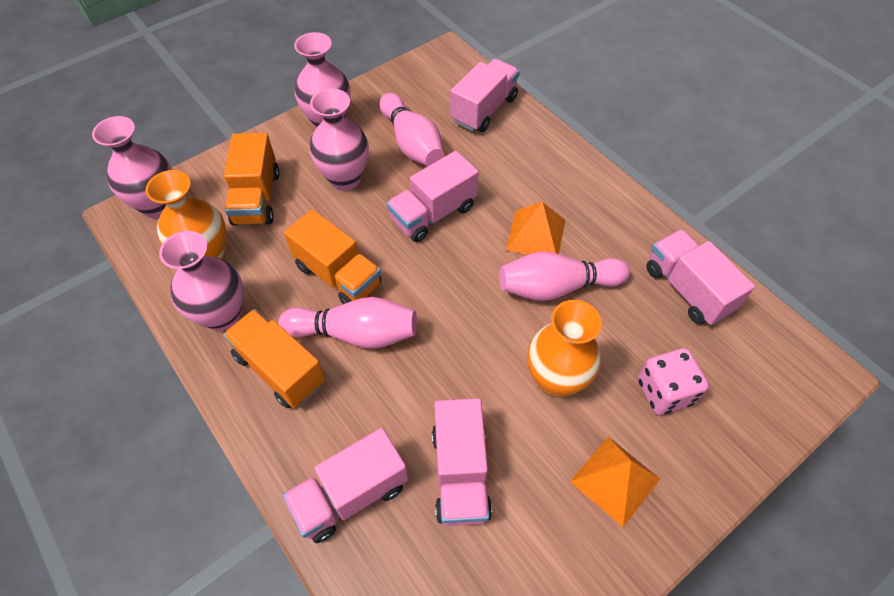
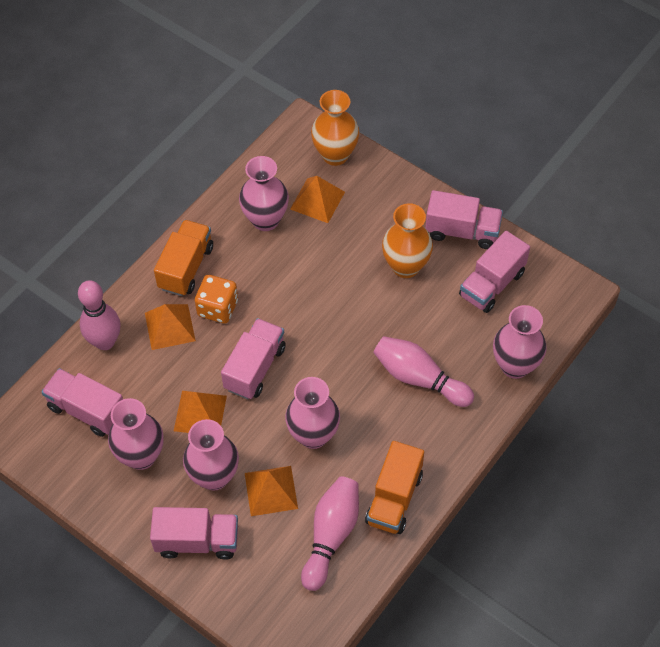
orange dice: 0 -> 1
orange pyramid: 2 -> 4
orange truck: 3 -> 2
pink dice: 1 -> 0
pink vase: 4 -> 5

